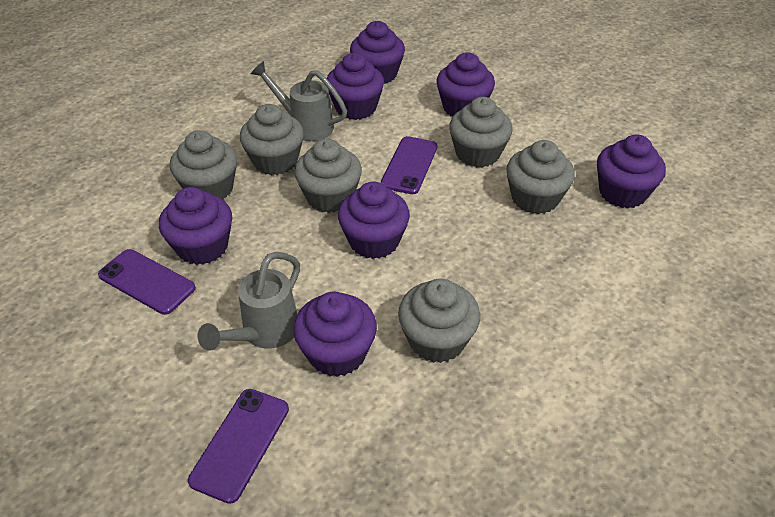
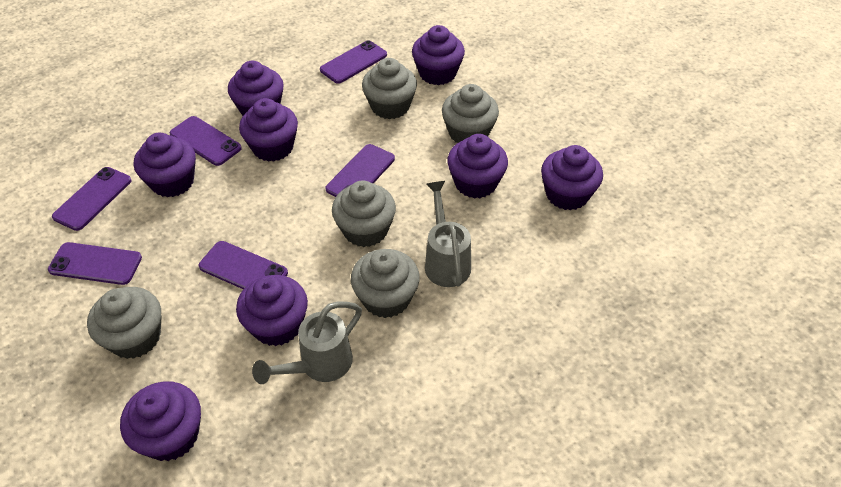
grey cupcake: 6 -> 5
purple cupcake: 7 -> 8
purple phone: 3 -> 6

